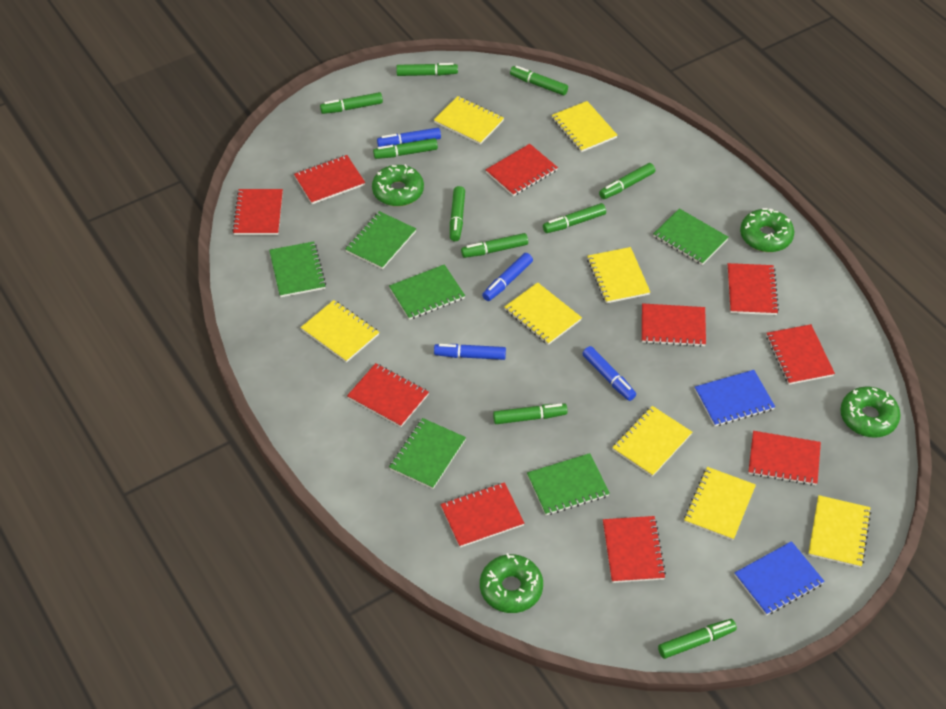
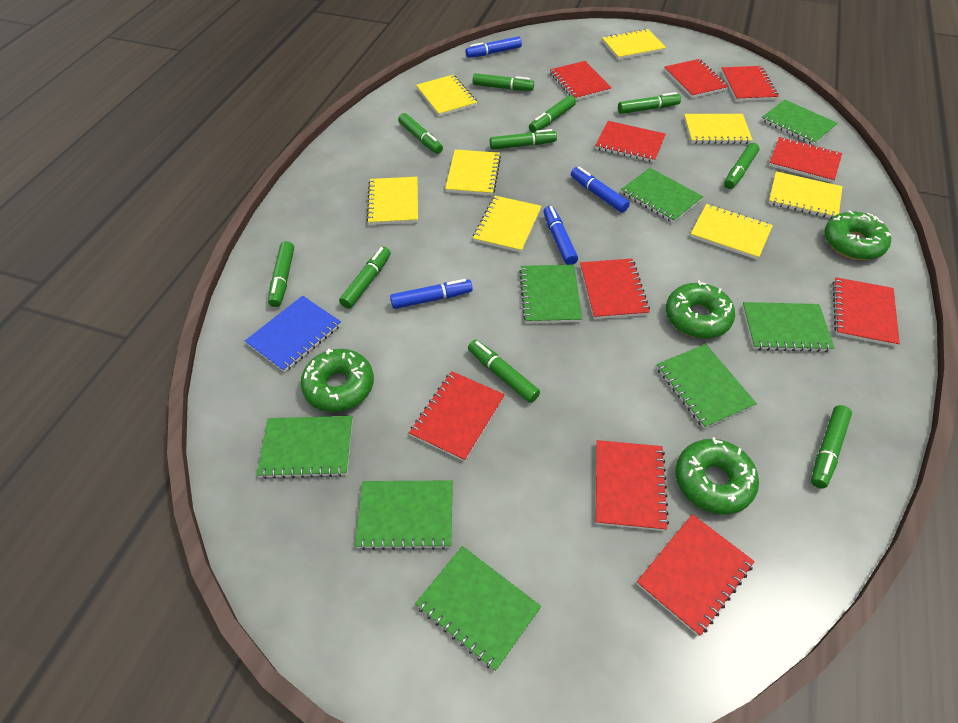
blue notebook: 2 -> 1
green notebook: 6 -> 8

